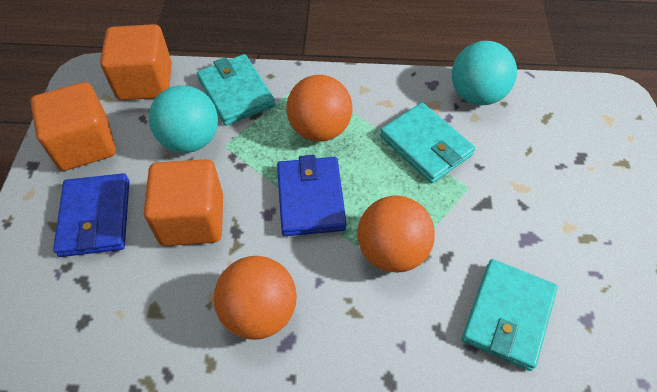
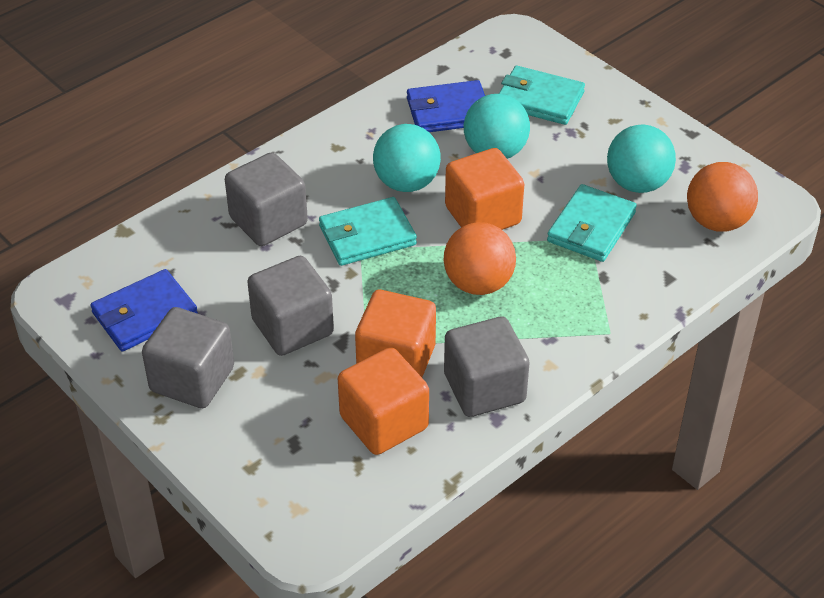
grey cube: 0 -> 4
orange ball: 3 -> 2
turquoise ball: 2 -> 3

